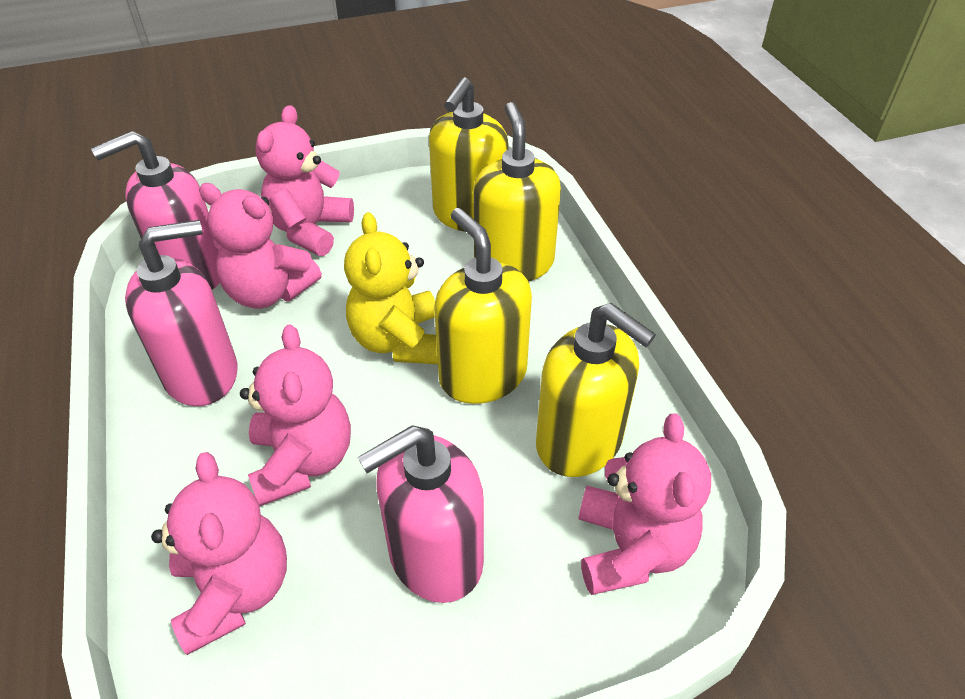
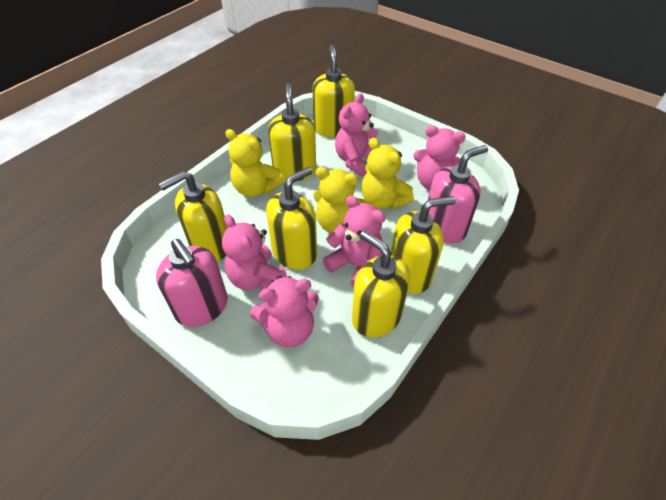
pink soap dispenser: 3 -> 2
yellow soap dispenser: 4 -> 6
yellow teddy bear: 1 -> 3

